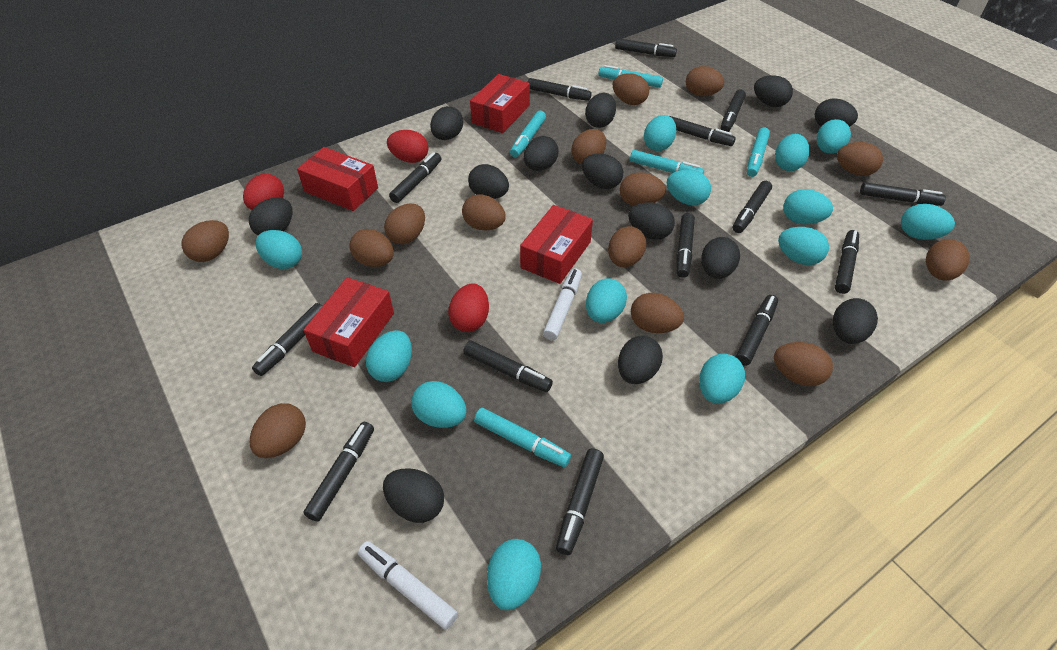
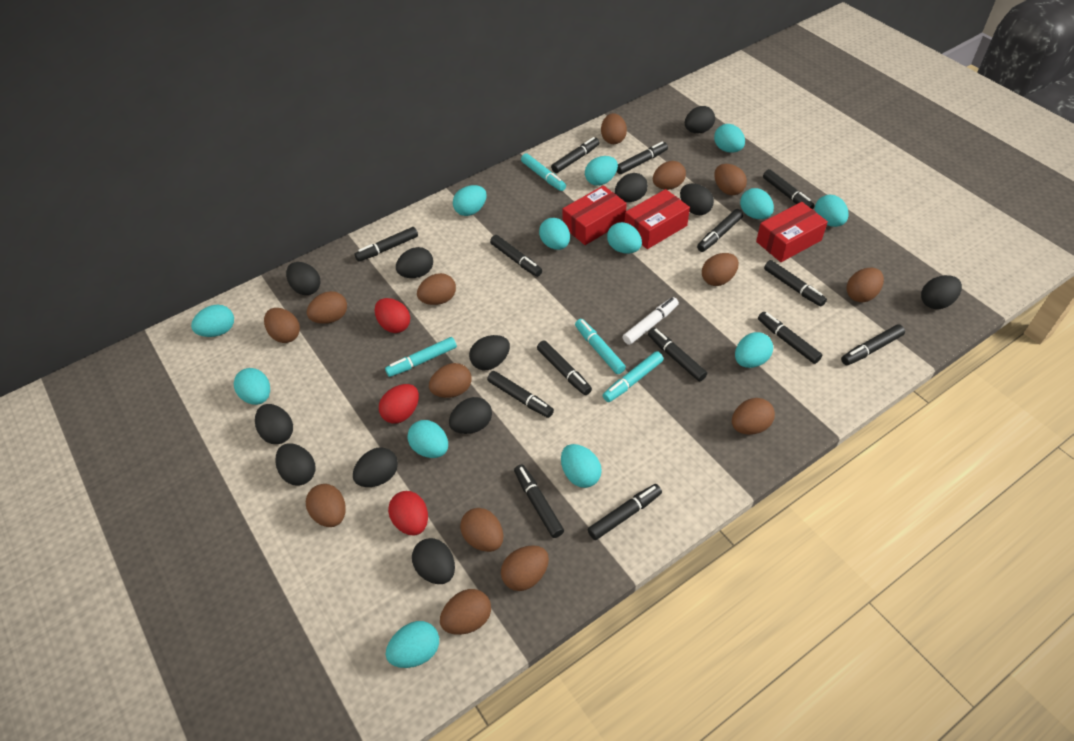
black egg: 13 -> 12
red box: 4 -> 3
turquoise marker: 5 -> 4
white marker: 2 -> 1

